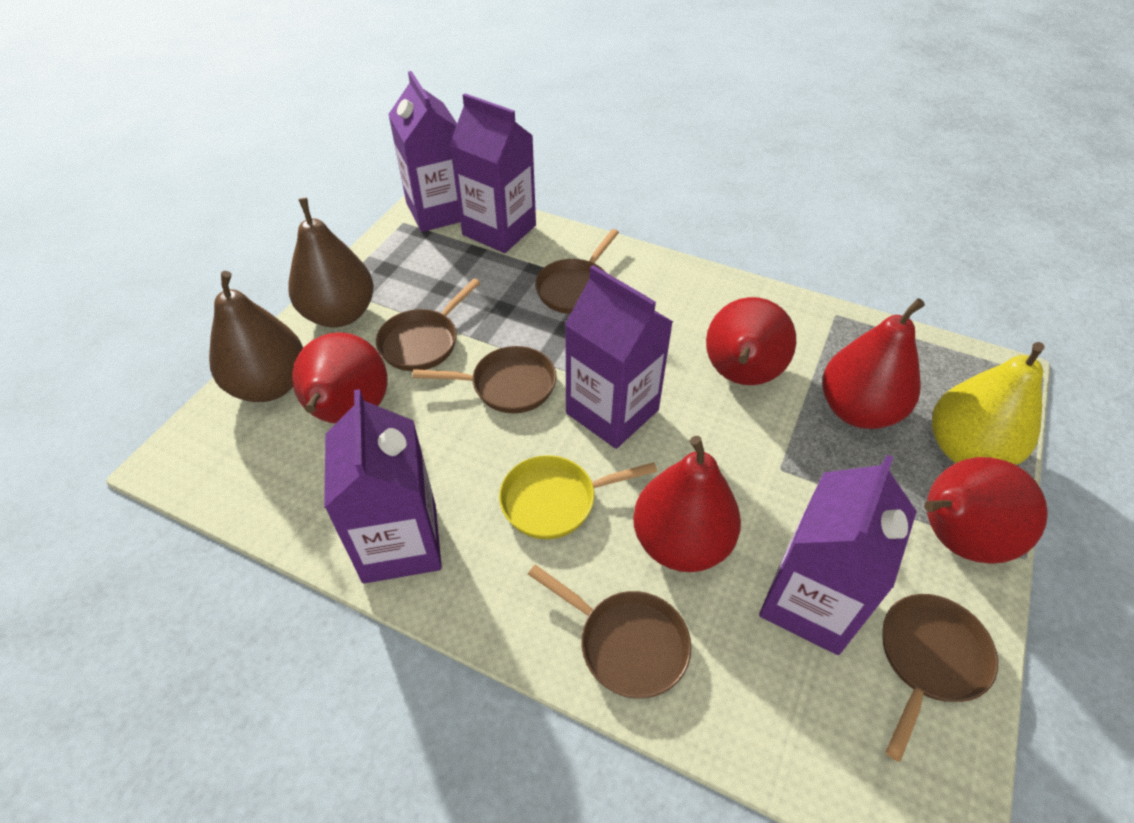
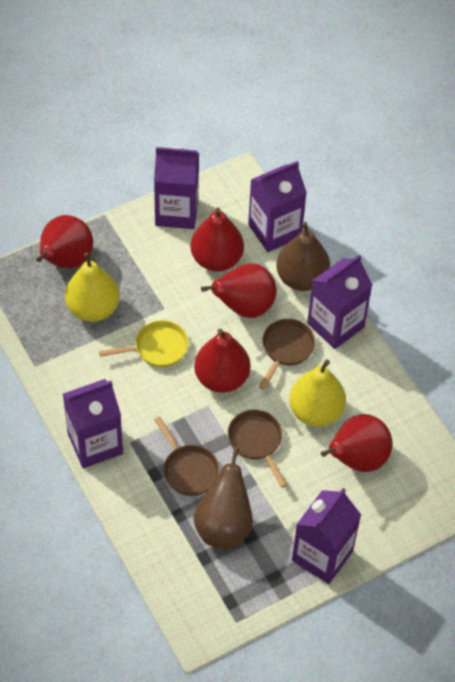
brown pan: 5 -> 3
yellow pear: 1 -> 2

